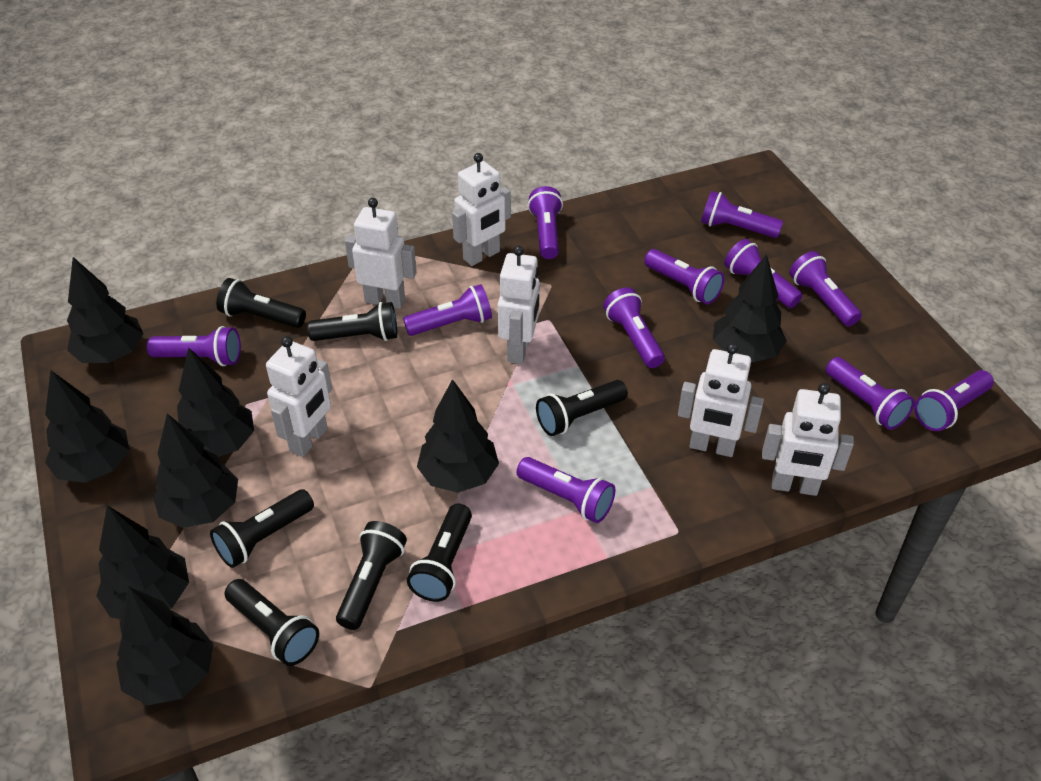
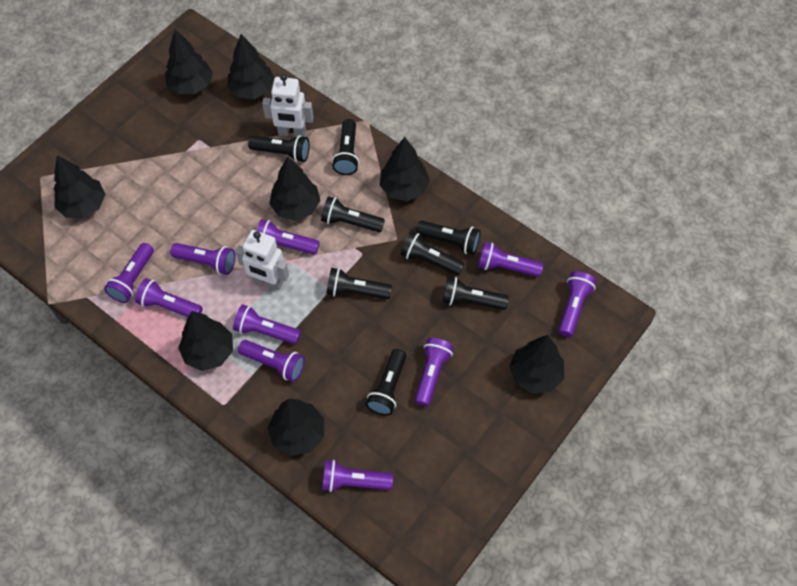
black flashlight: 7 -> 8
purple flashlight: 11 -> 10
white robot: 6 -> 2

